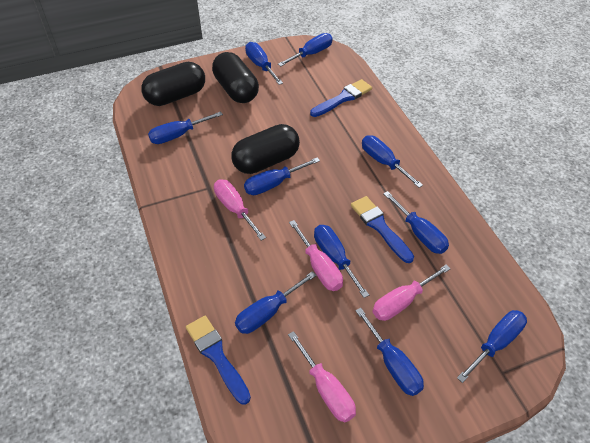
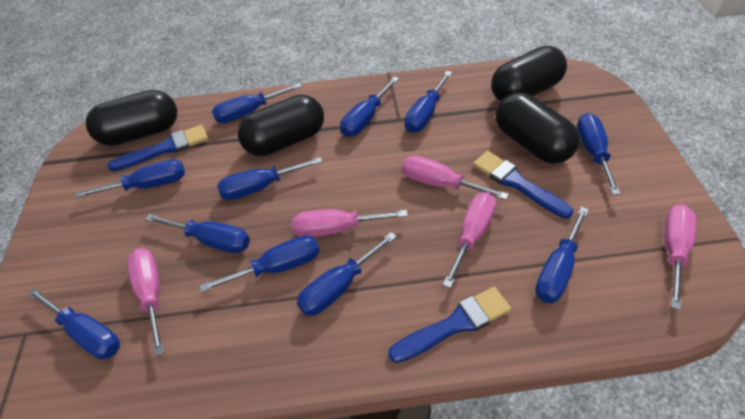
black capsule: 3 -> 4
blue screwdriver: 10 -> 11
pink screwdriver: 4 -> 5

